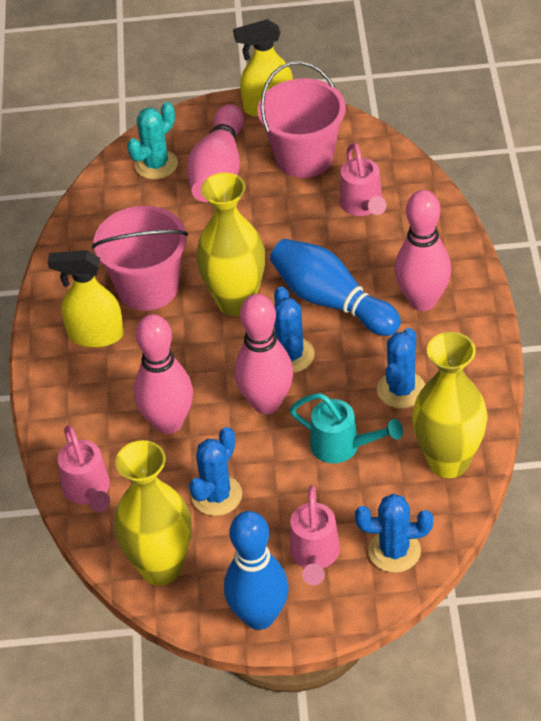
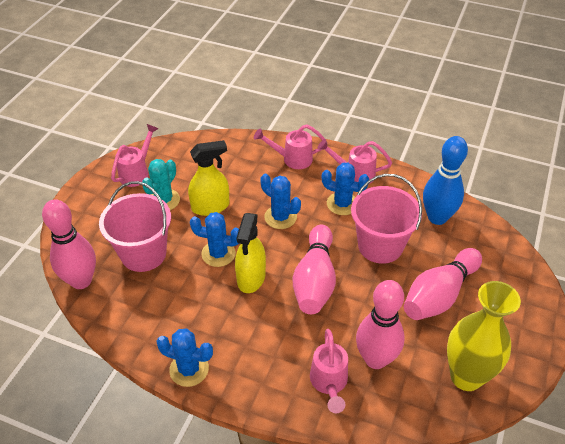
blue bowling pin: 2 -> 1
pink watering can: 3 -> 4
turquoise watering can: 1 -> 0
yellow vase: 3 -> 1

